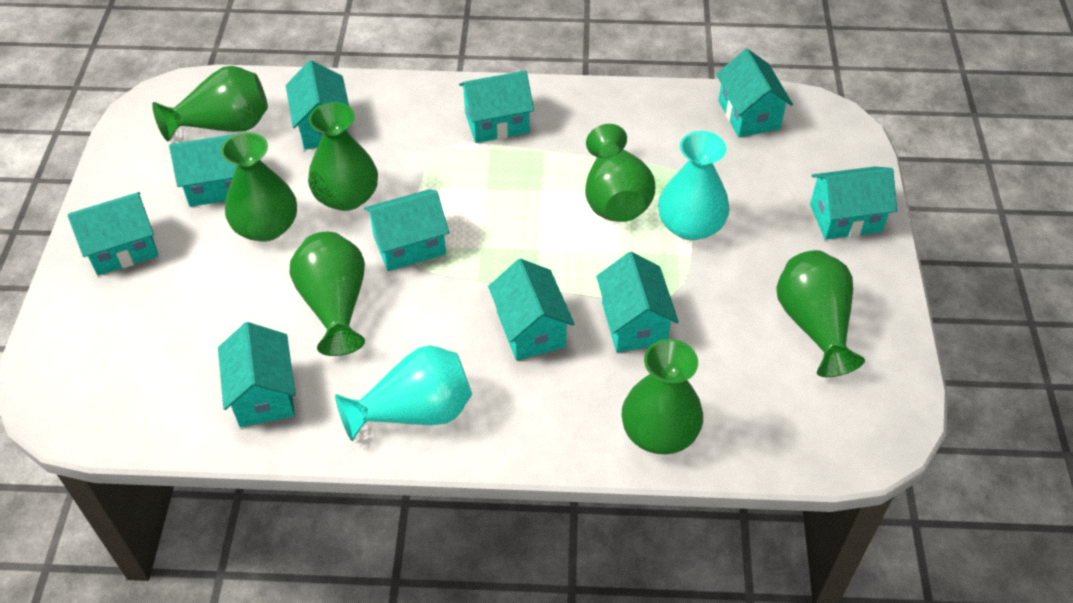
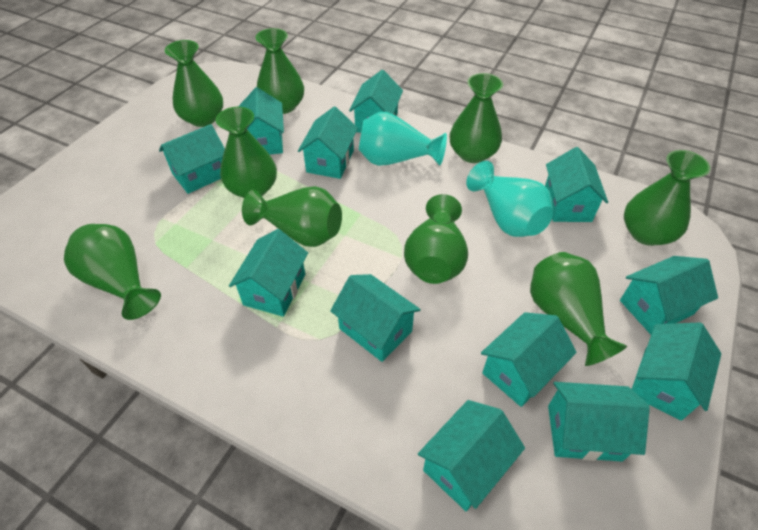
green vase: 7 -> 9
turquoise house: 10 -> 12

